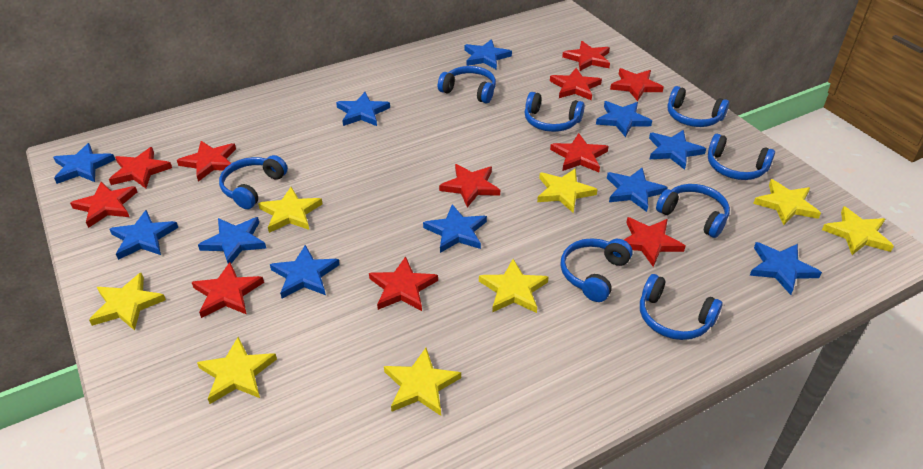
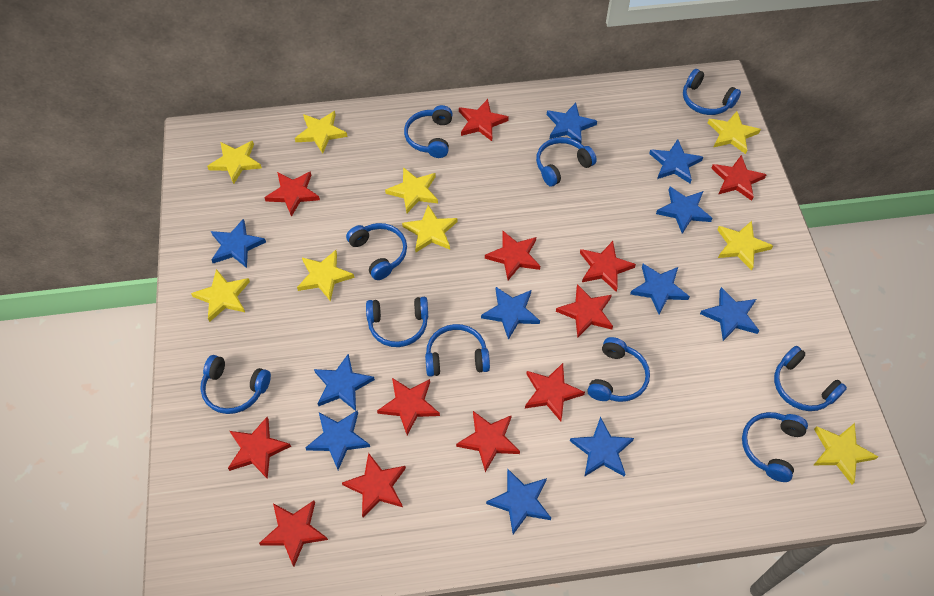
blue headphones: 8 -> 10
red star: 11 -> 12
yellow star: 8 -> 9

